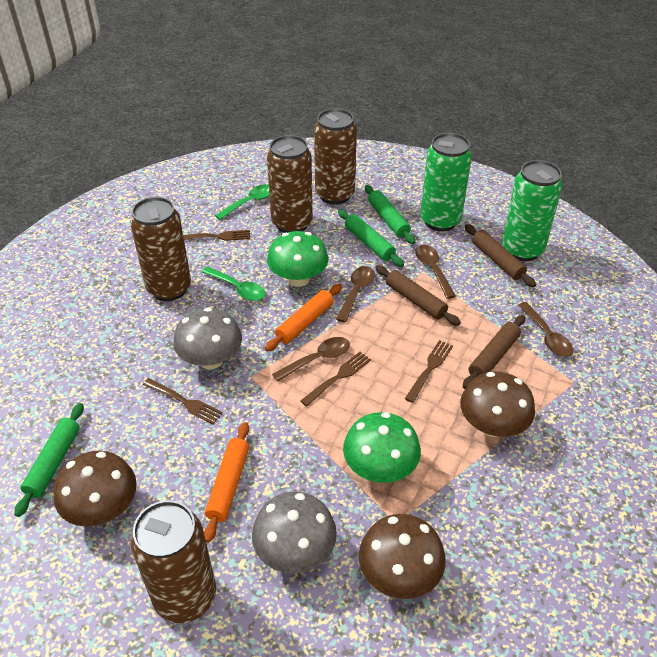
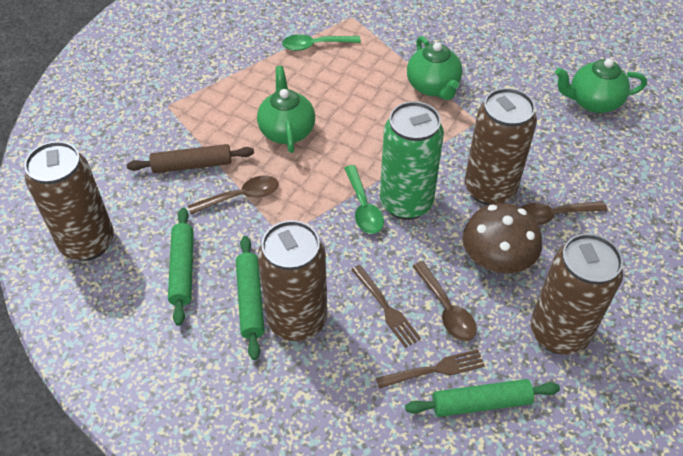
brown fork: 4 -> 2
brown mushroom: 3 -> 1
brown rolling pin: 3 -> 1
brown spoon: 4 -> 3
green can: 2 -> 1
green mushroom: 2 -> 0
green teapot: 0 -> 3
grey mushroom: 2 -> 0
orange rolling pin: 2 -> 0

